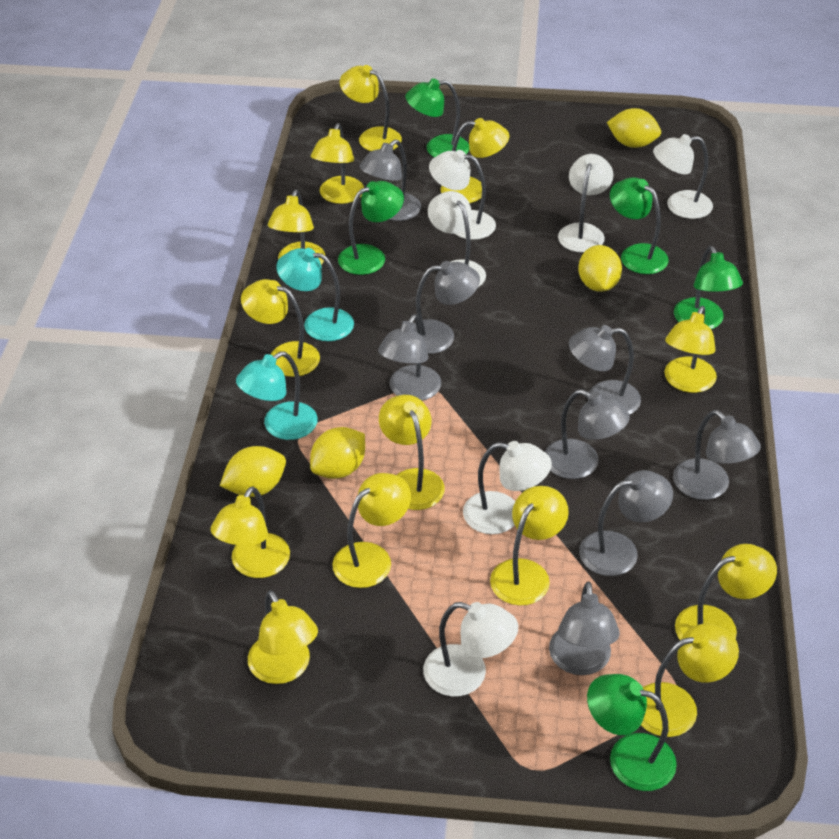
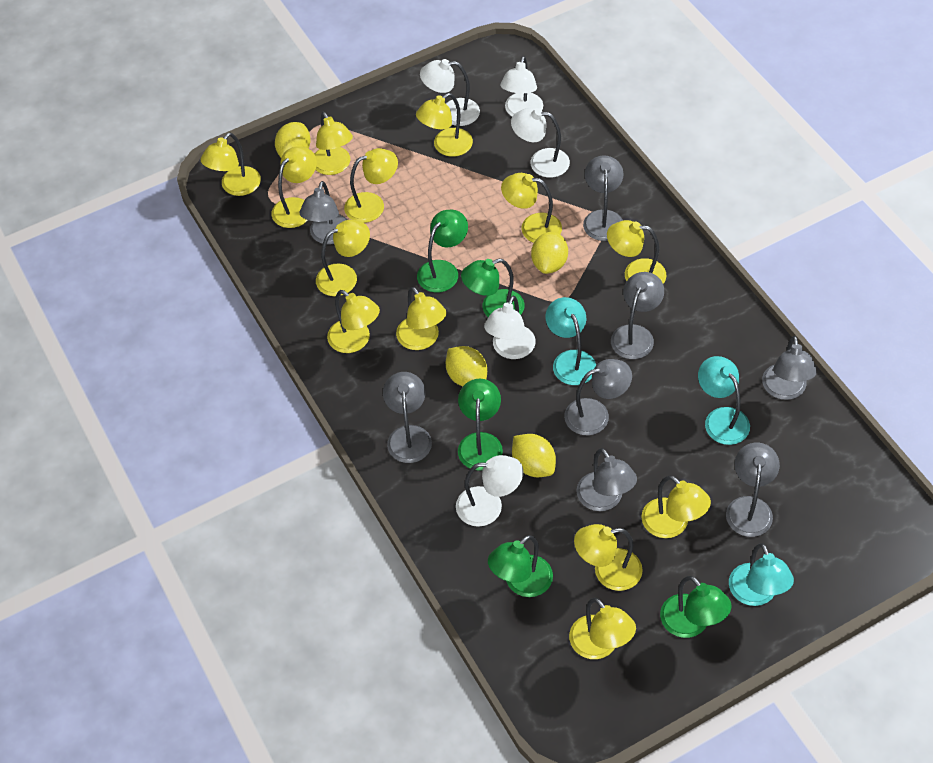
turquoise lamp: 2 -> 3
white lamp: 6 -> 5

